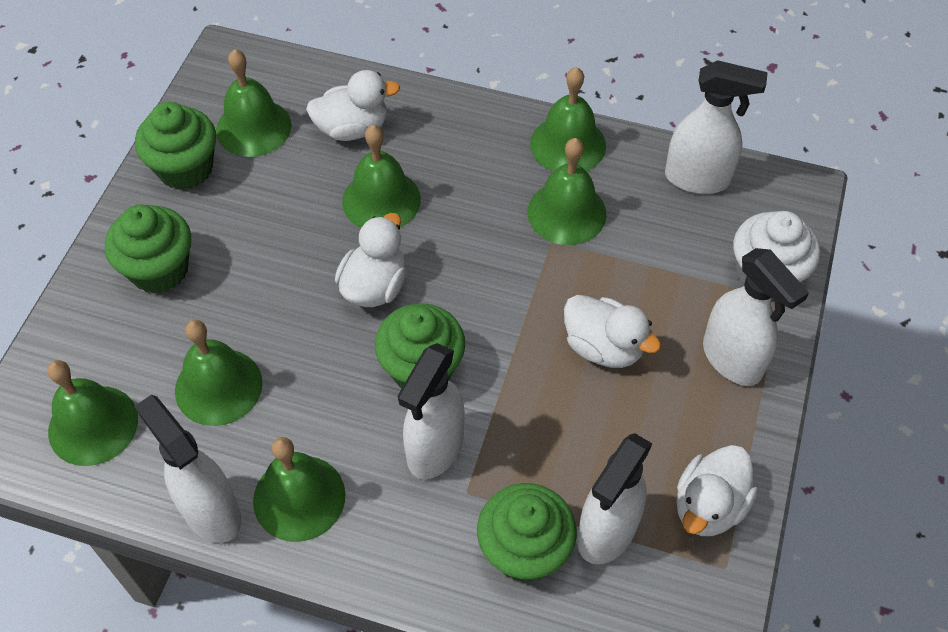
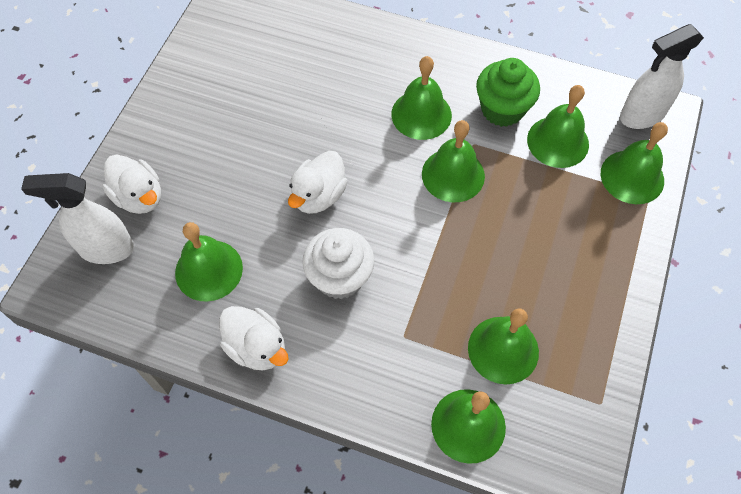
green cupcake: 4 -> 1
white duck: 4 -> 3
white spray bottle: 5 -> 2

